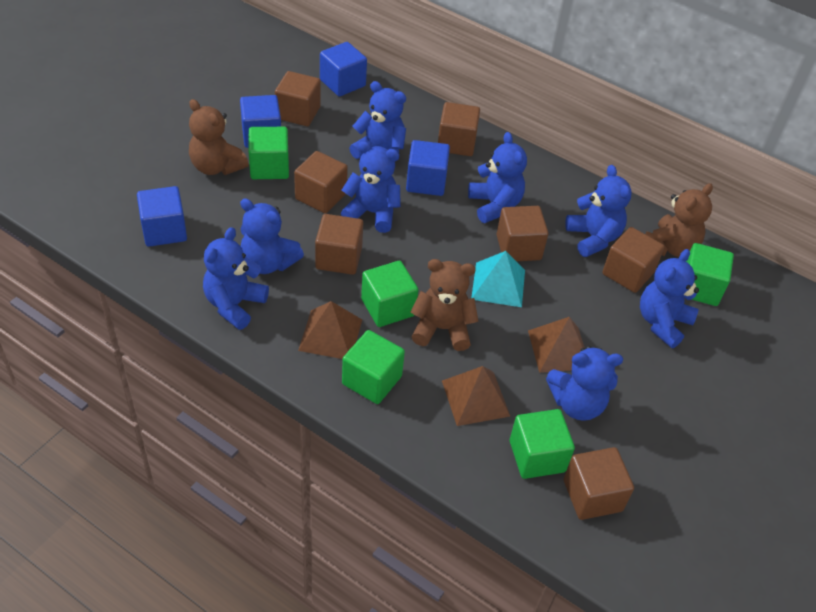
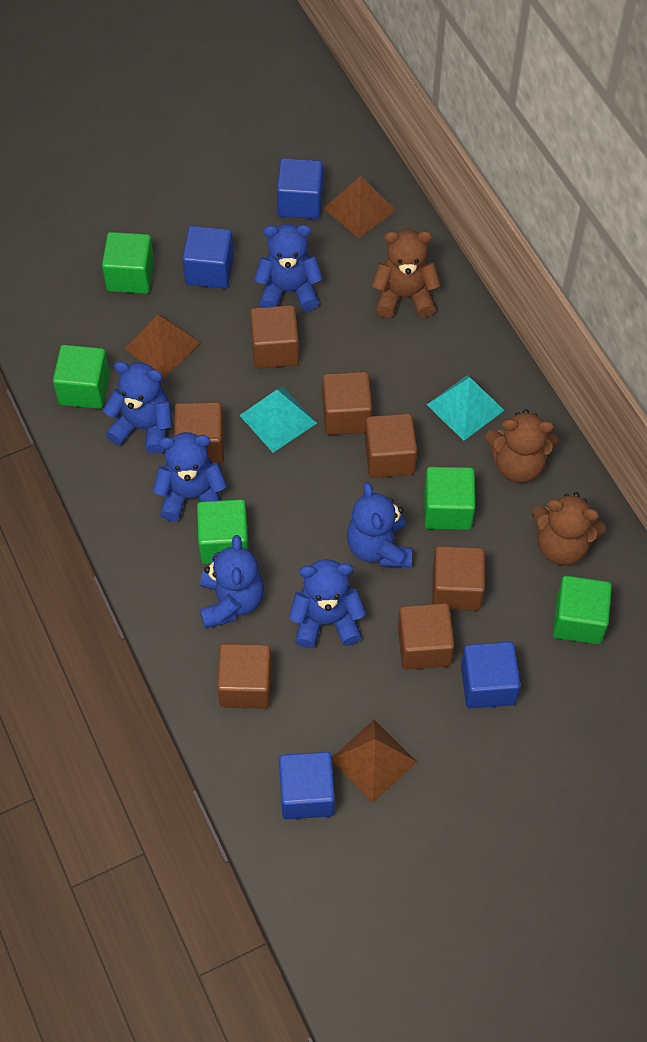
blue teddy bear: 8 -> 6
turquoise pyramid: 1 -> 2

